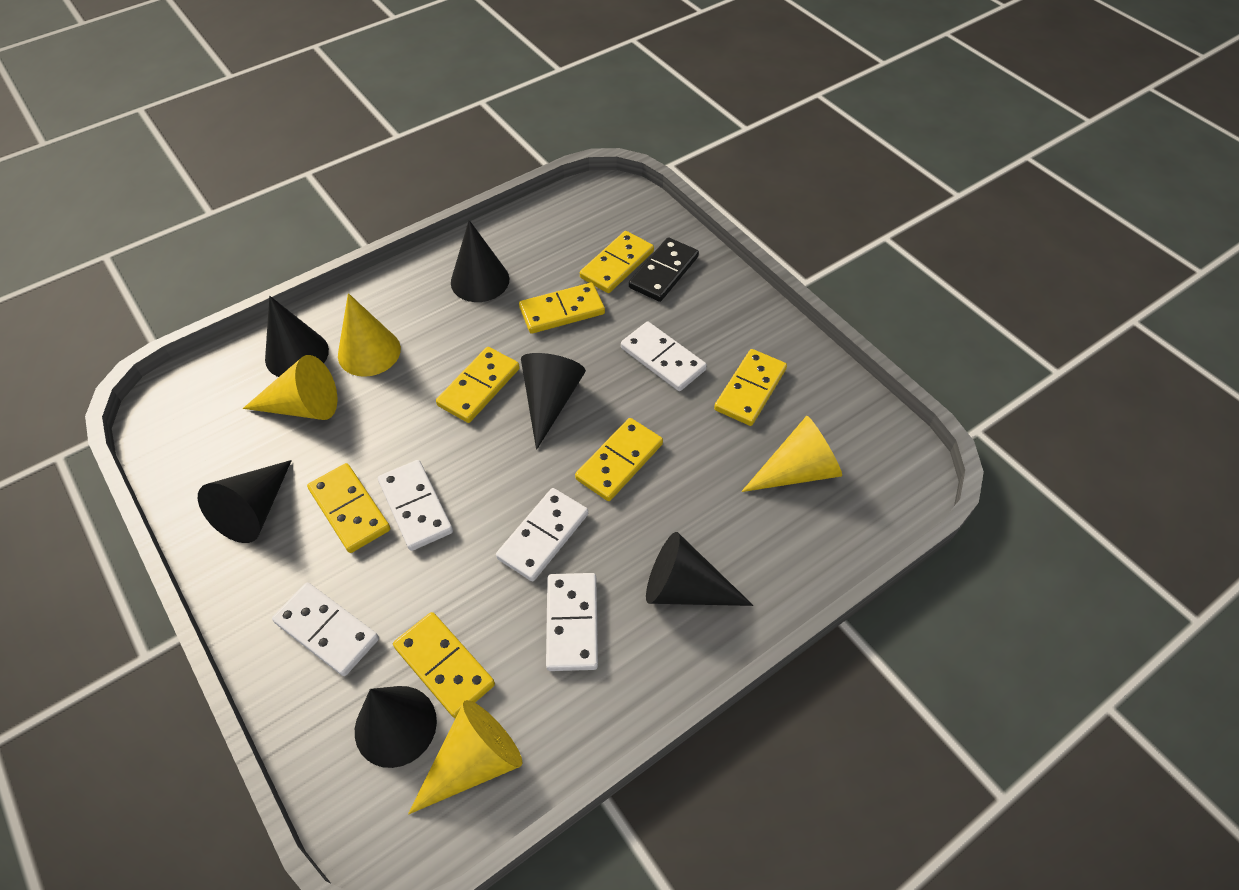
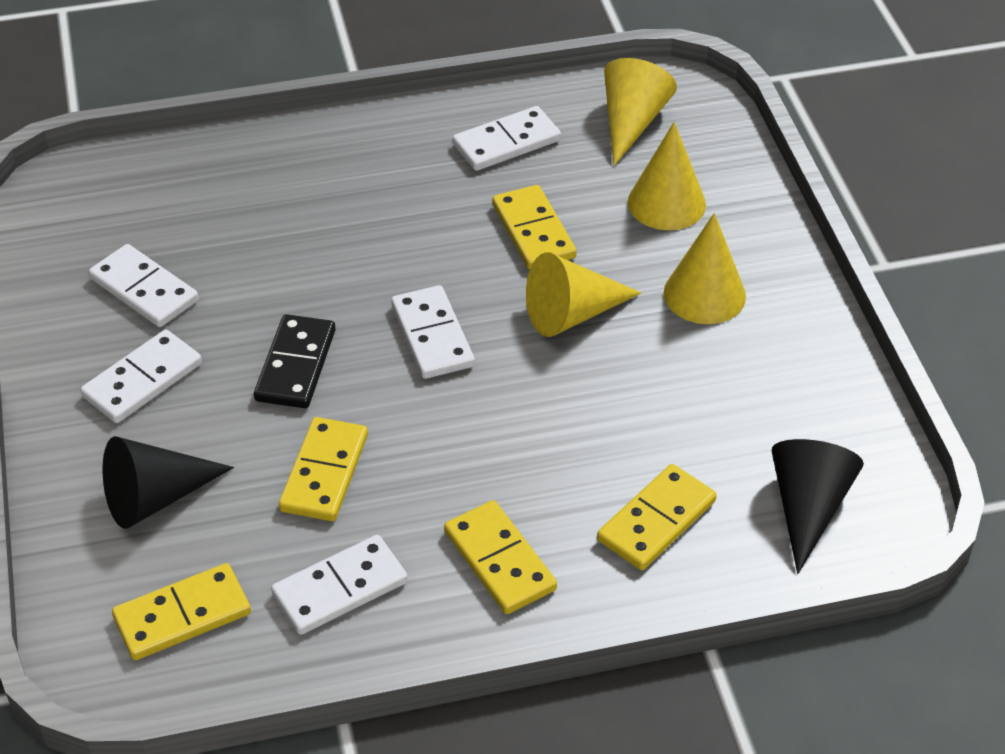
black cone: 6 -> 2
yellow domino: 7 -> 5

